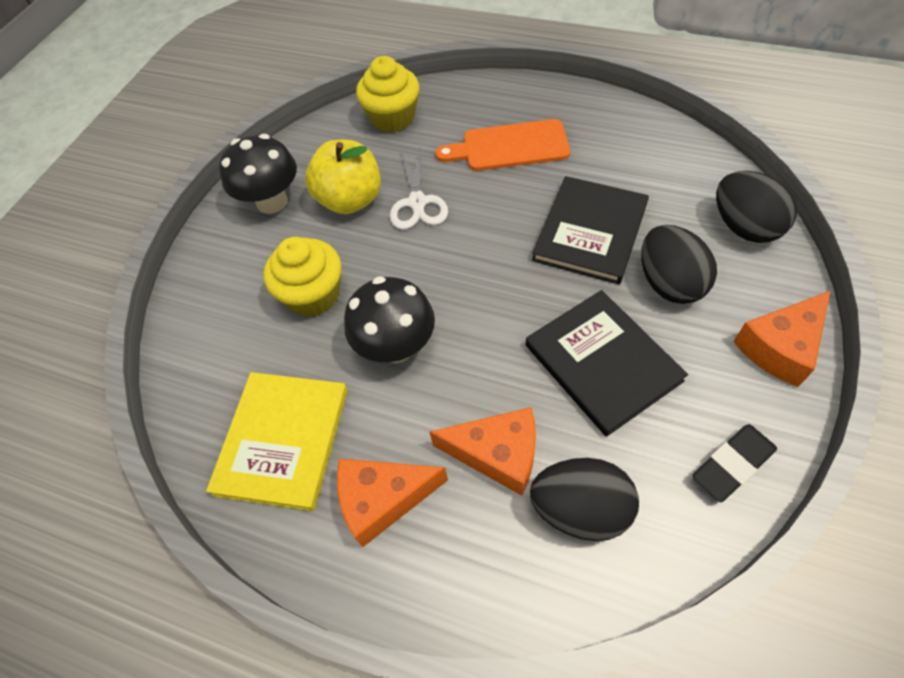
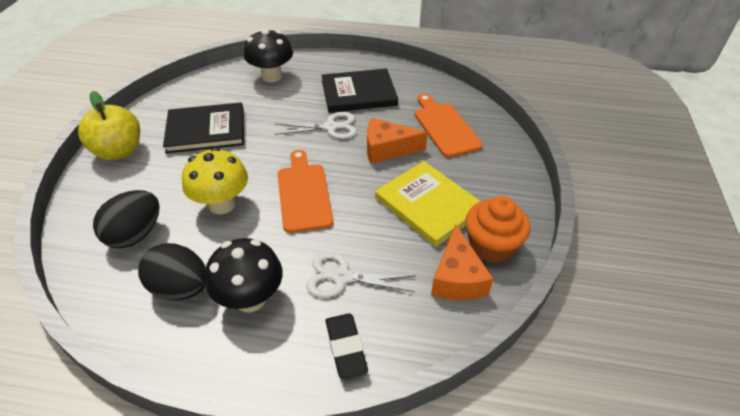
black egg: 3 -> 2
orange cheese: 3 -> 2
orange cupcake: 0 -> 1
orange cutting board: 1 -> 2
white scissors: 1 -> 2
yellow cupcake: 2 -> 0
yellow mushroom: 0 -> 1

